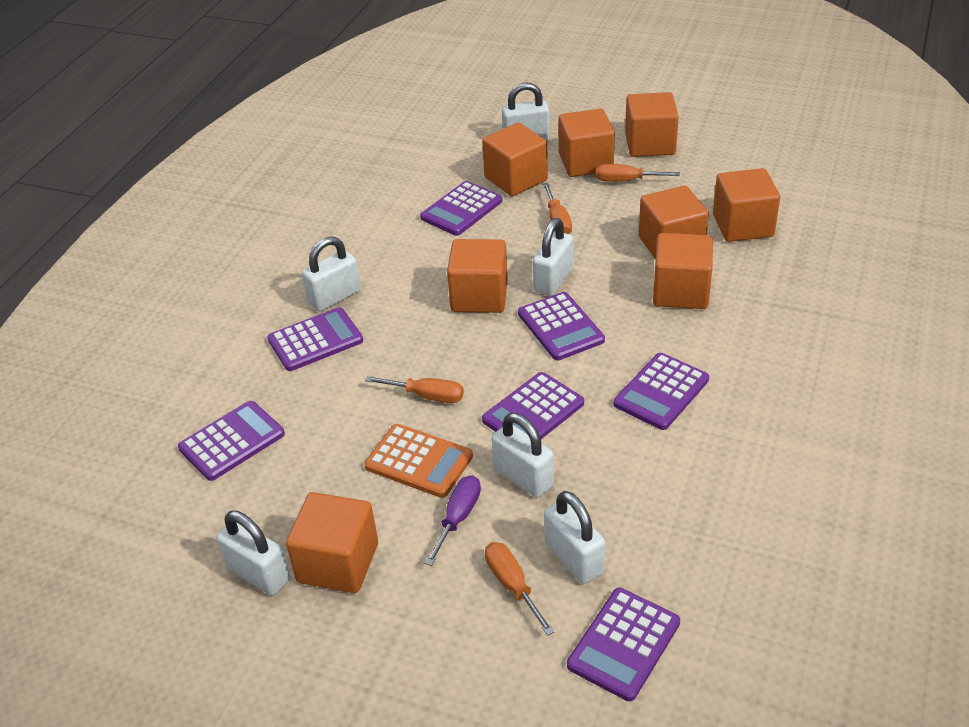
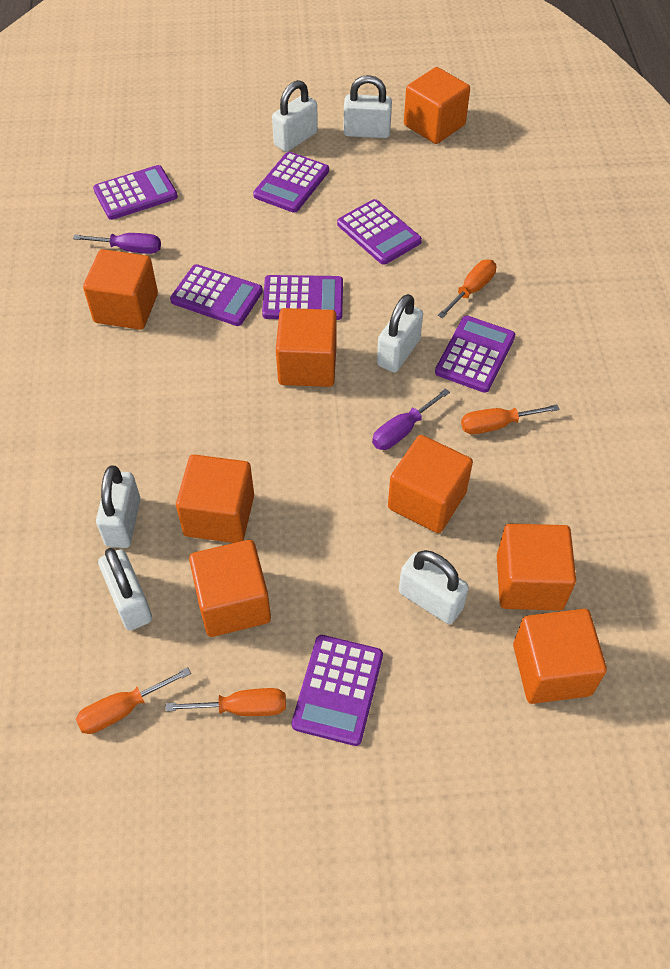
orange calculator: 1 -> 0
purple screwdriver: 1 -> 2

